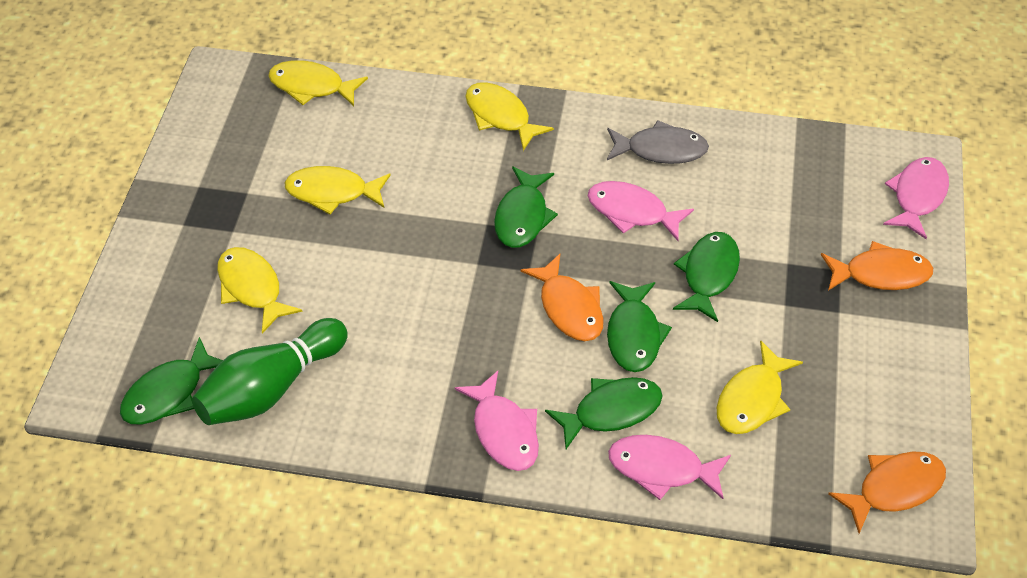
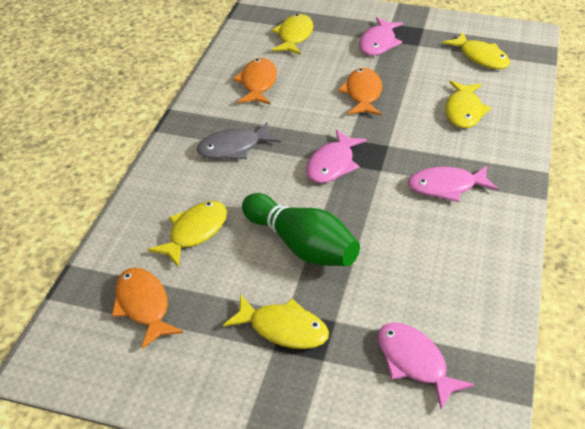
green fish: 5 -> 0

